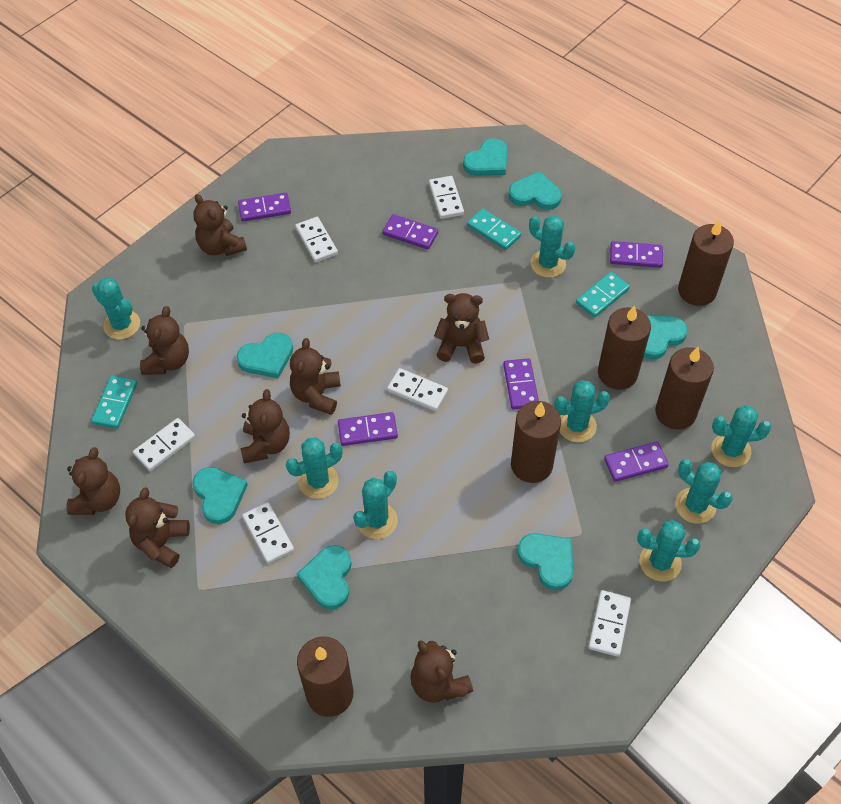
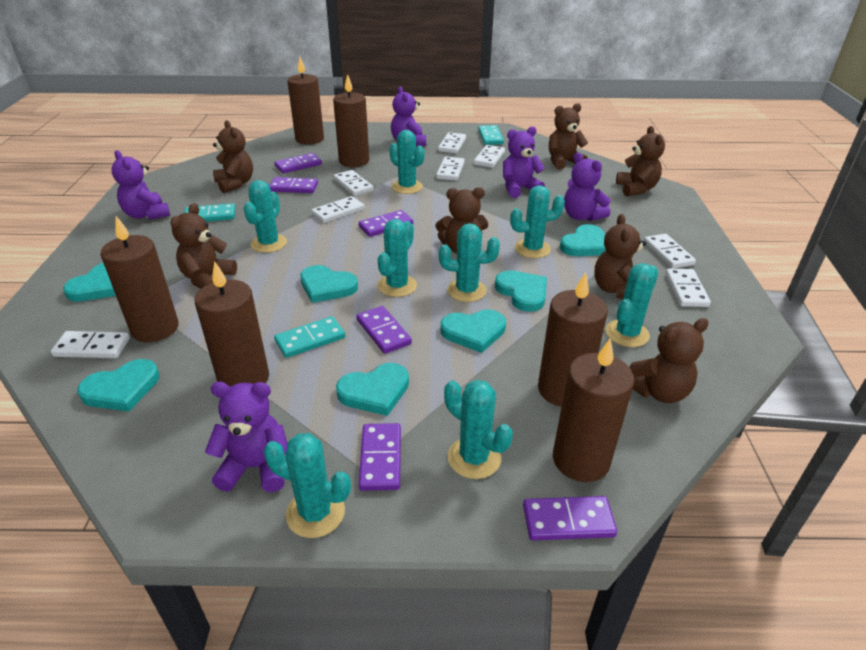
brown candle: 5 -> 6
brown teddy bear: 8 -> 7
purple teddy bear: 0 -> 5
white domino: 6 -> 8

